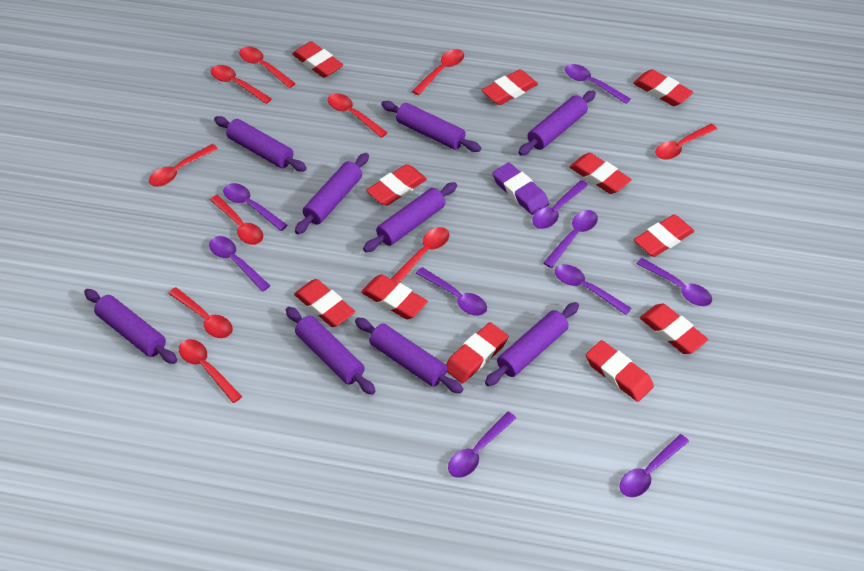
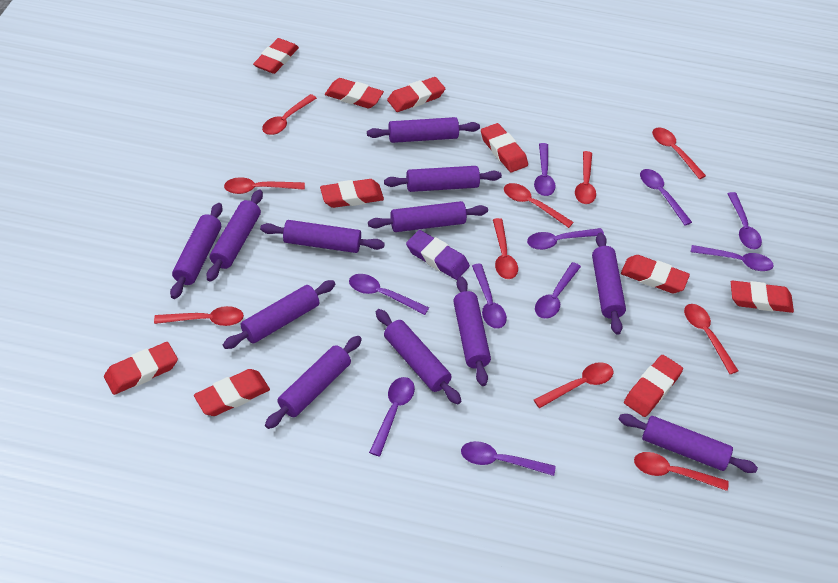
purple rolling pin: 9 -> 12
red eraser: 11 -> 10

